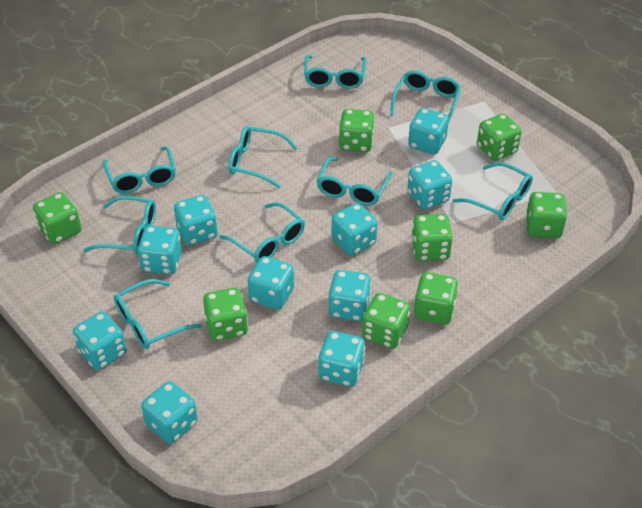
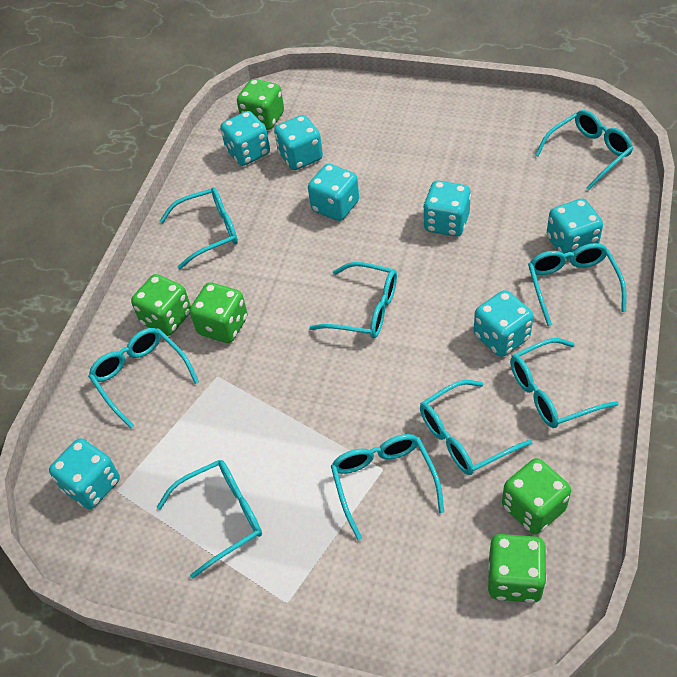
green dice: 8 -> 5
turquoise dice: 10 -> 7

